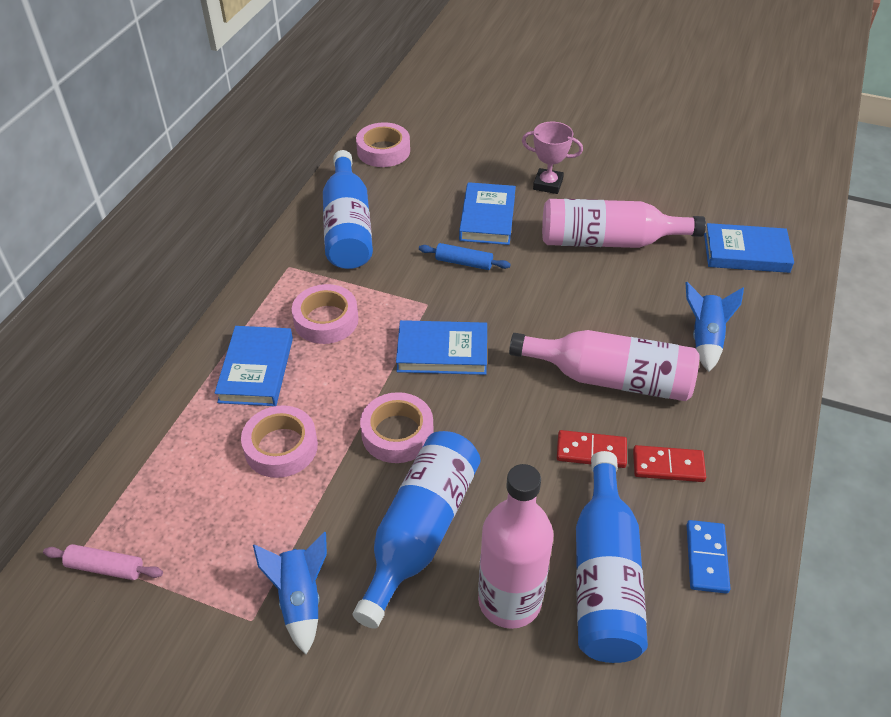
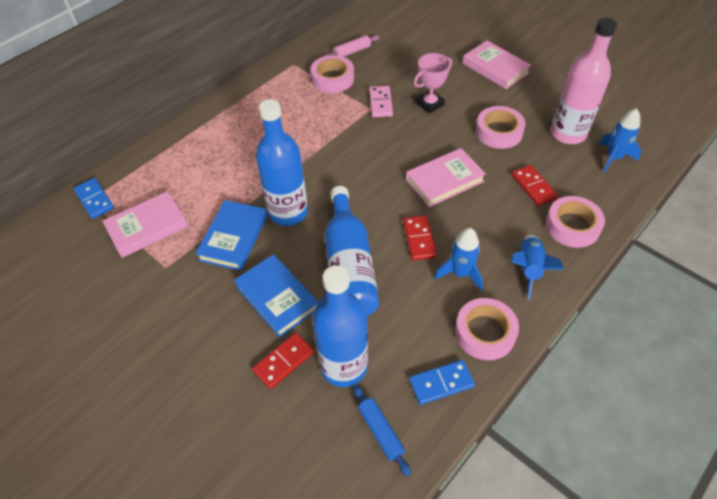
blue book: 4 -> 2
blue domino: 1 -> 2
blue rocket: 2 -> 3
pink book: 0 -> 3
pink bottle: 3 -> 1
pink domino: 0 -> 1
red domino: 2 -> 3

